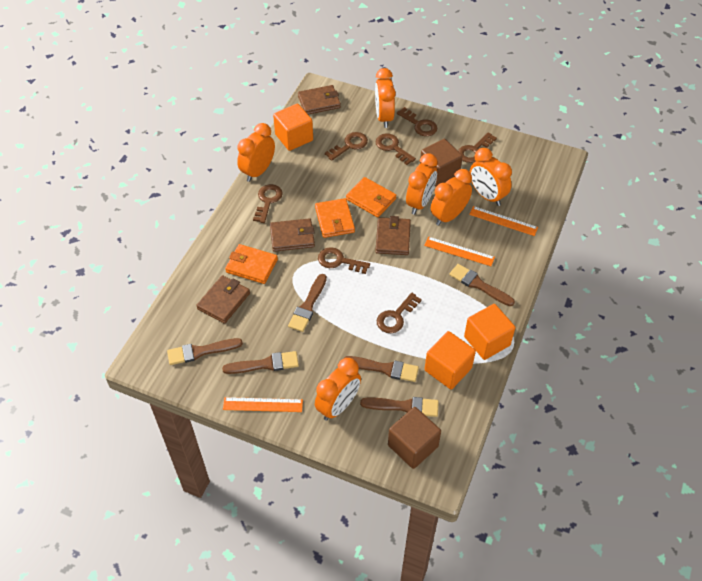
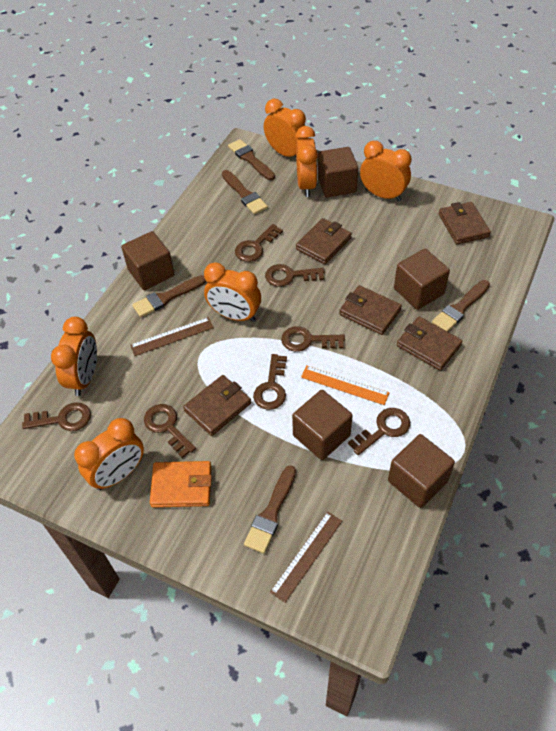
brown brush: 6 -> 5
brown cube: 2 -> 5
brown ruler: 0 -> 2
brown wallet: 4 -> 5
orange cube: 3 -> 0
orange ruler: 3 -> 1
orange wallet: 3 -> 1

